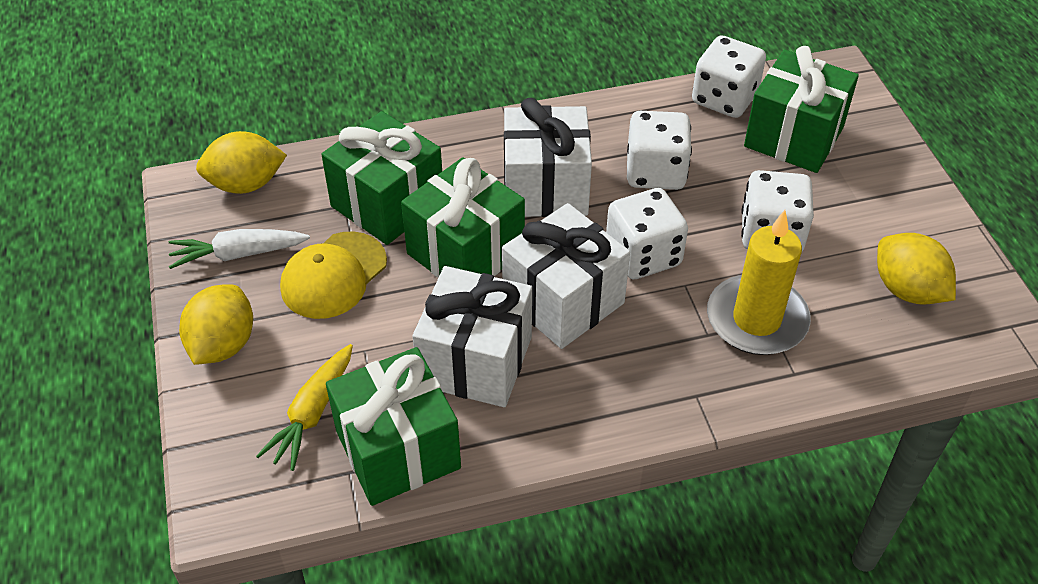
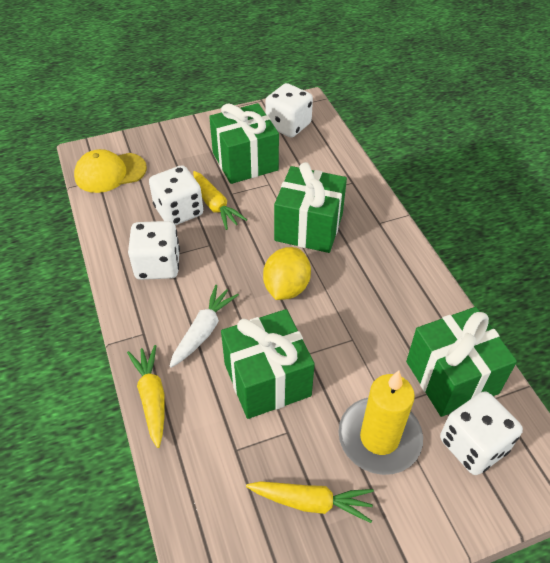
white gift: 3 -> 0
yellow carrot: 1 -> 3
yellow lemon: 3 -> 1

